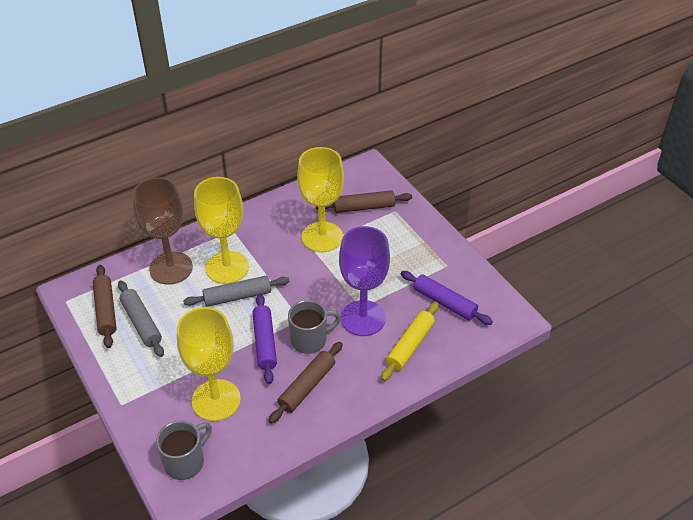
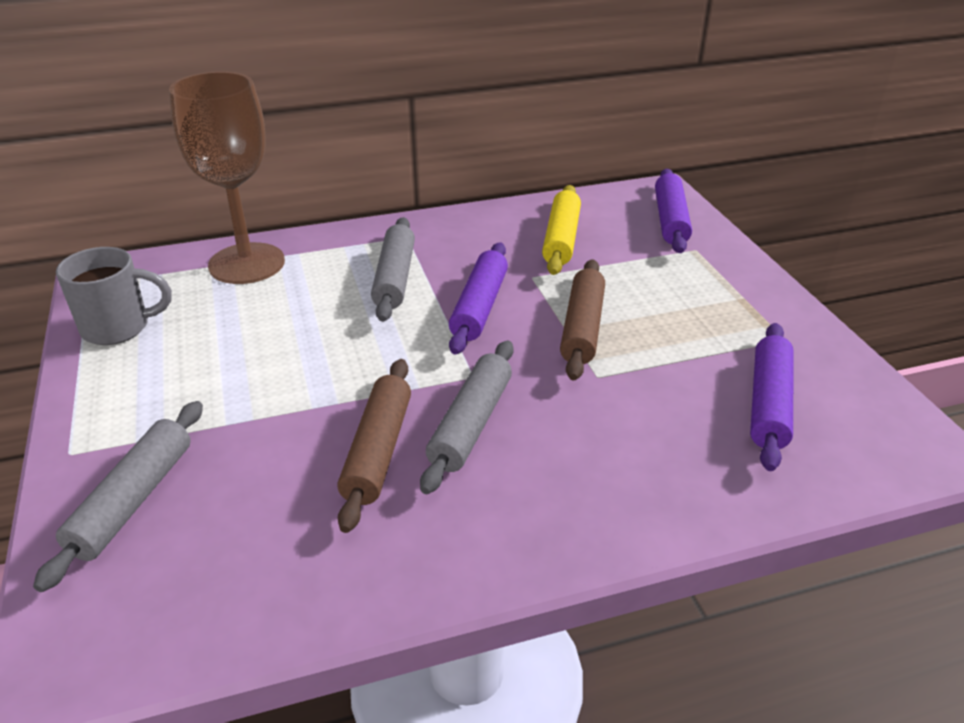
brown rolling pin: 3 -> 2
grey mug: 2 -> 1
grey rolling pin: 2 -> 3
purple goblet: 1 -> 0
purple rolling pin: 2 -> 3
yellow goblet: 3 -> 0

